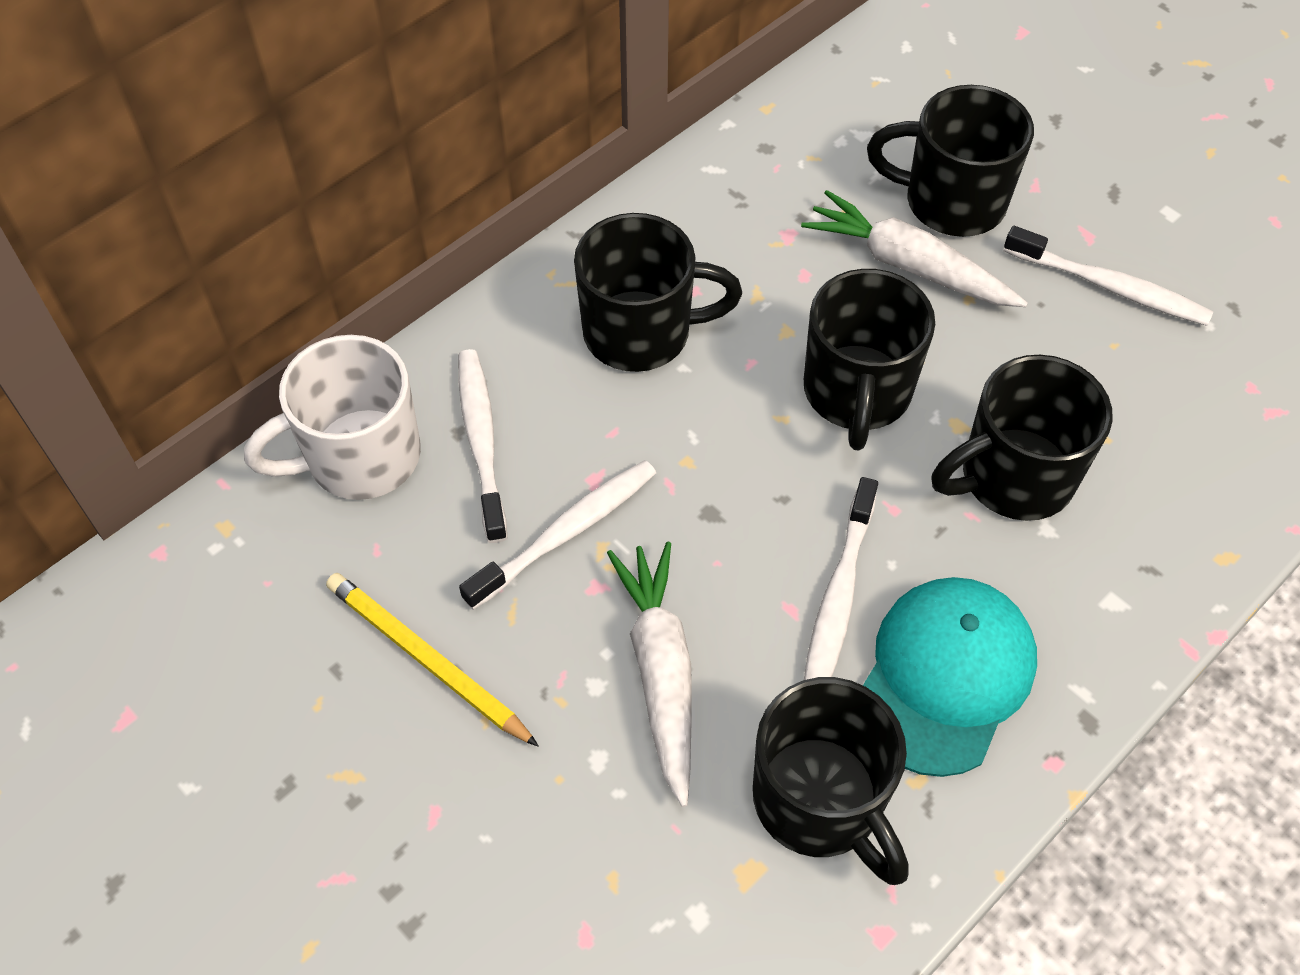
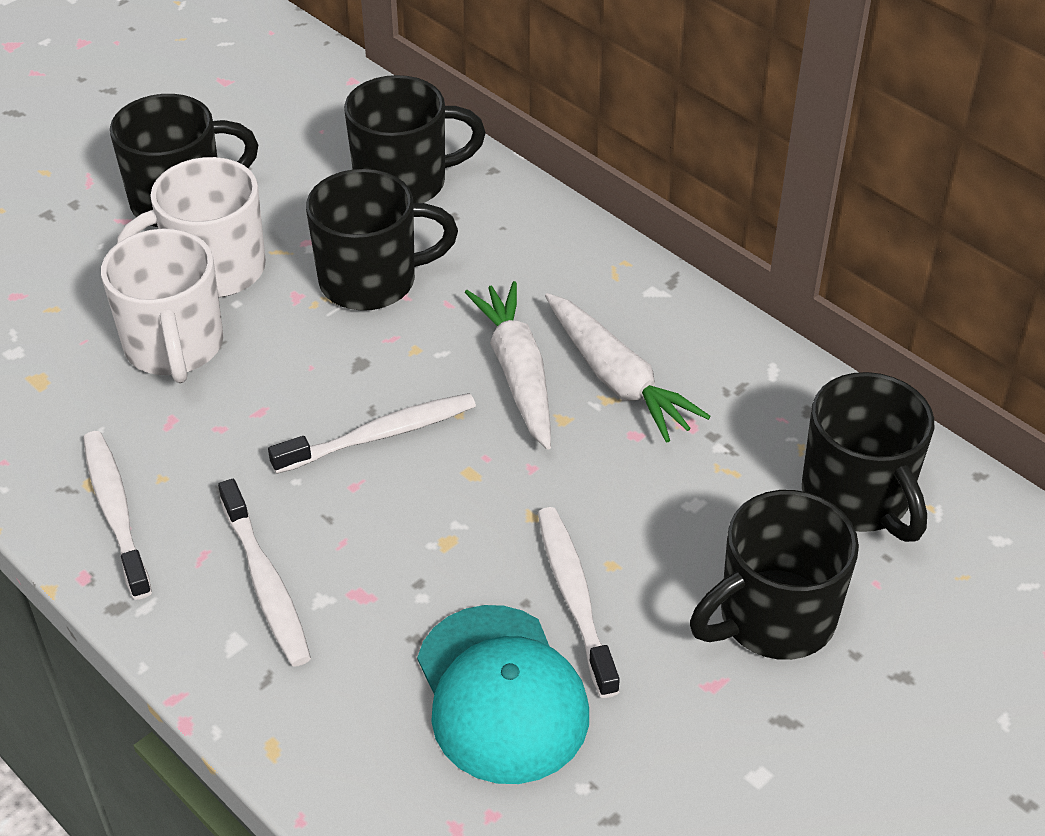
white mug: 1 -> 2
yellow pencil: 1 -> 0

